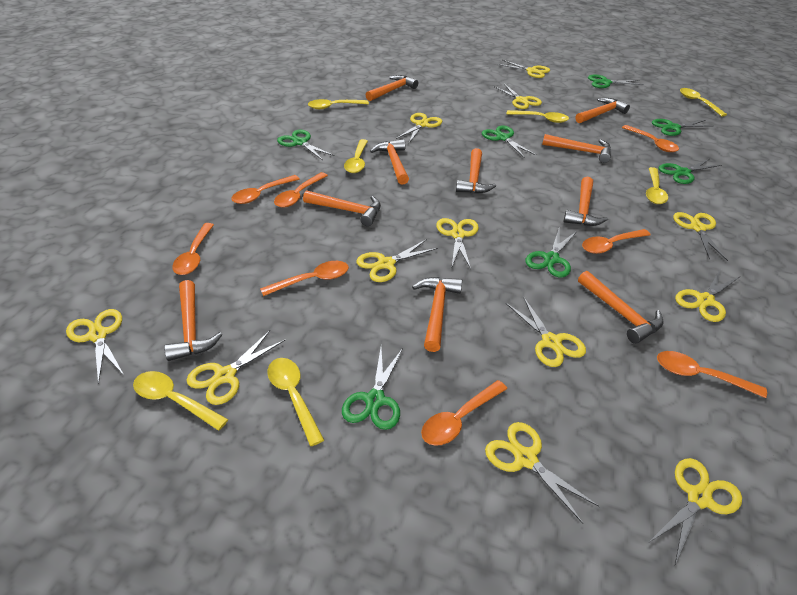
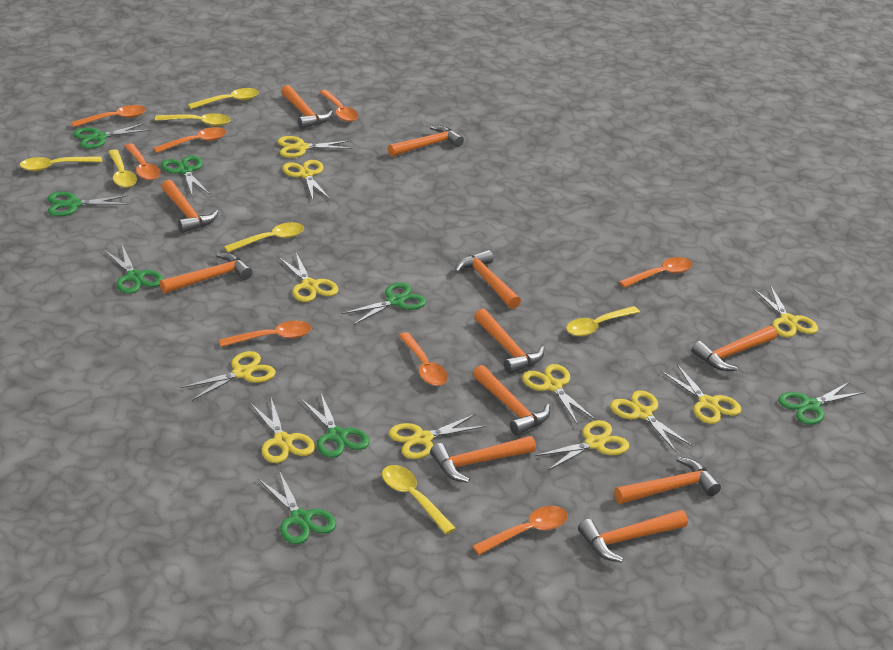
green scissors: 7 -> 8
orange hammer: 10 -> 11
yellow scissors: 12 -> 11

